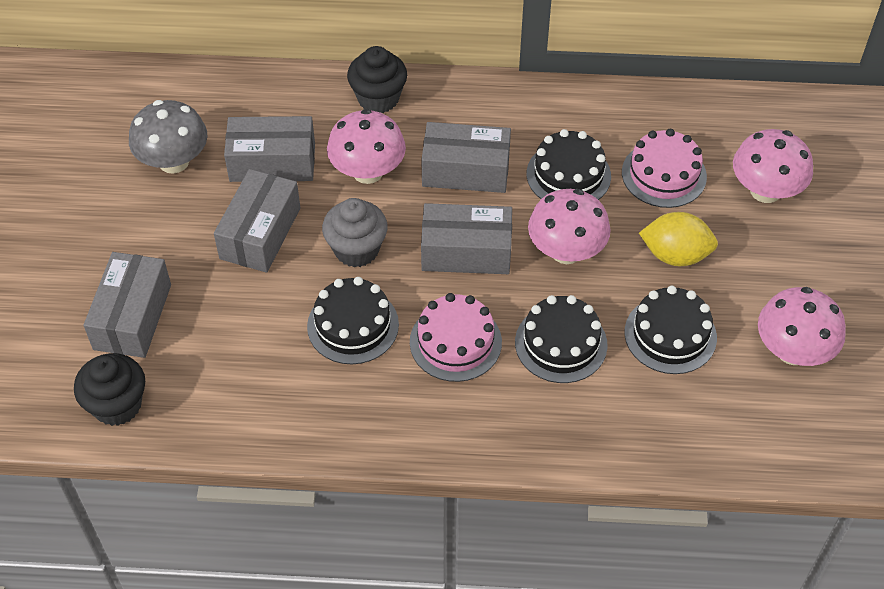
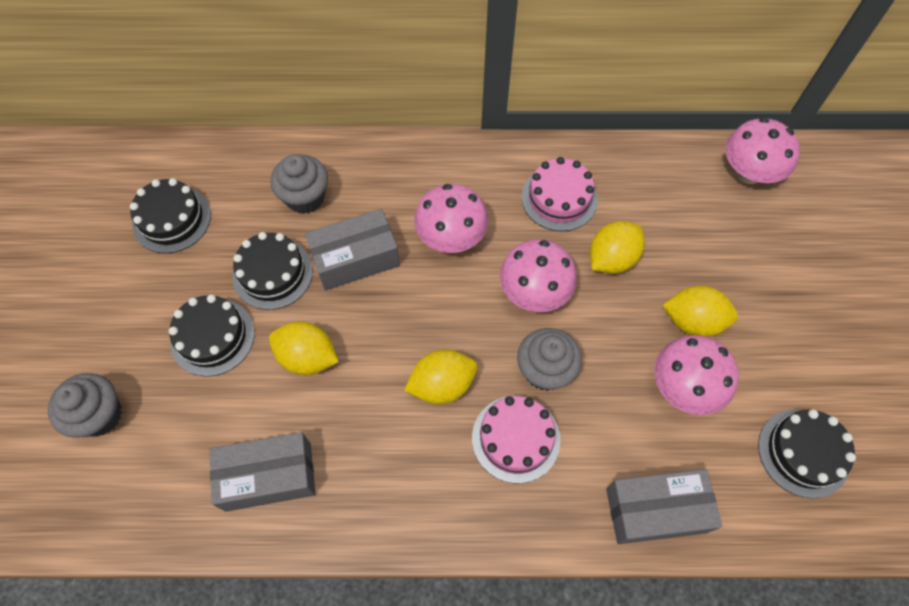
black cupcake: 2 -> 0
grey box: 5 -> 3
grey cupcake: 1 -> 3
grey mushroom: 1 -> 0
yellow lemon: 1 -> 4

